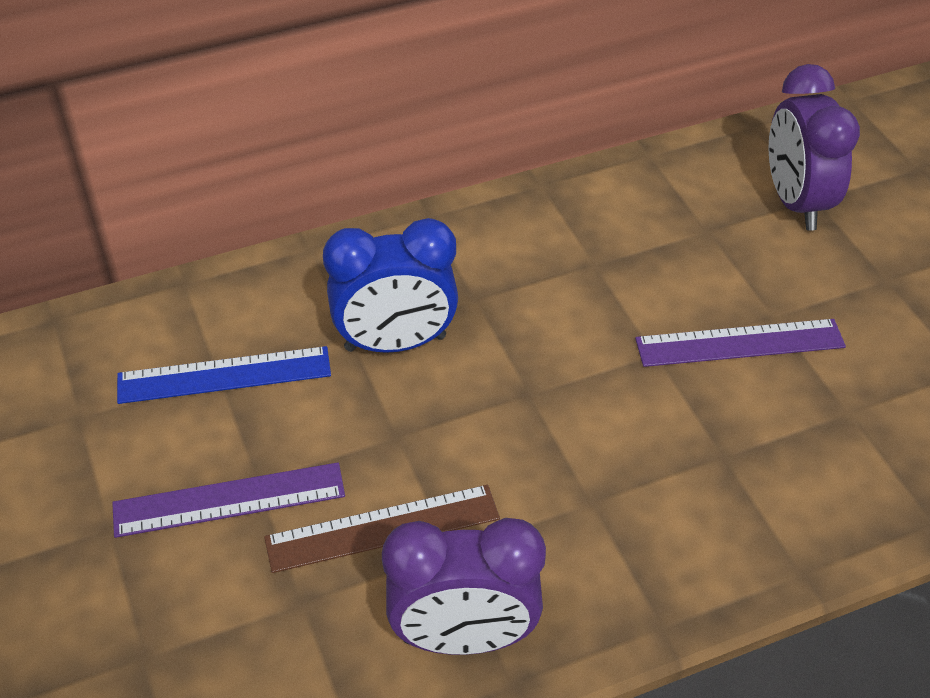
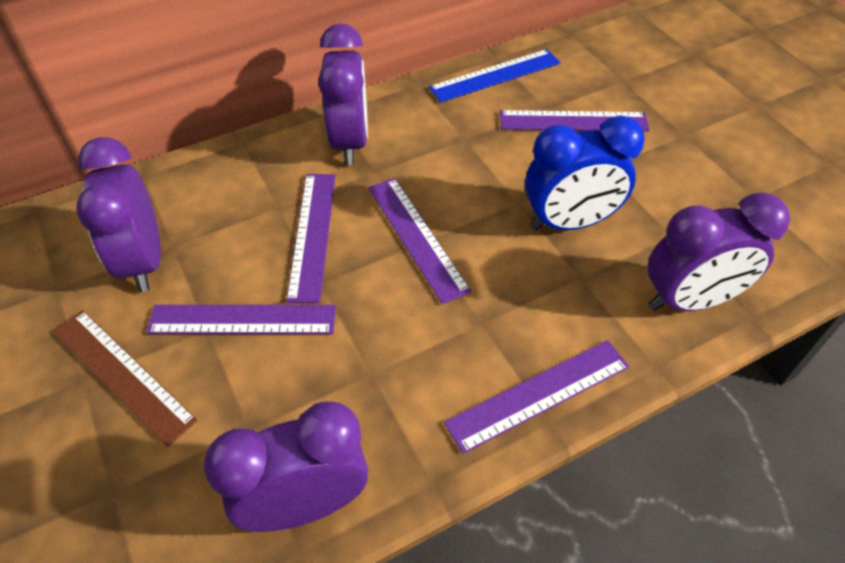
purple clock: 2 -> 4
purple ruler: 2 -> 5

